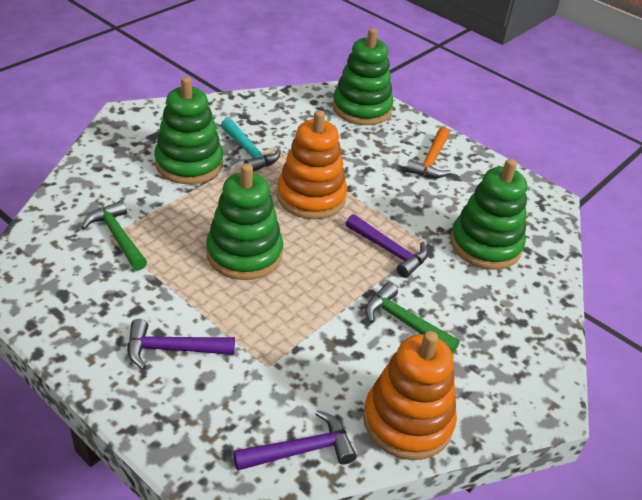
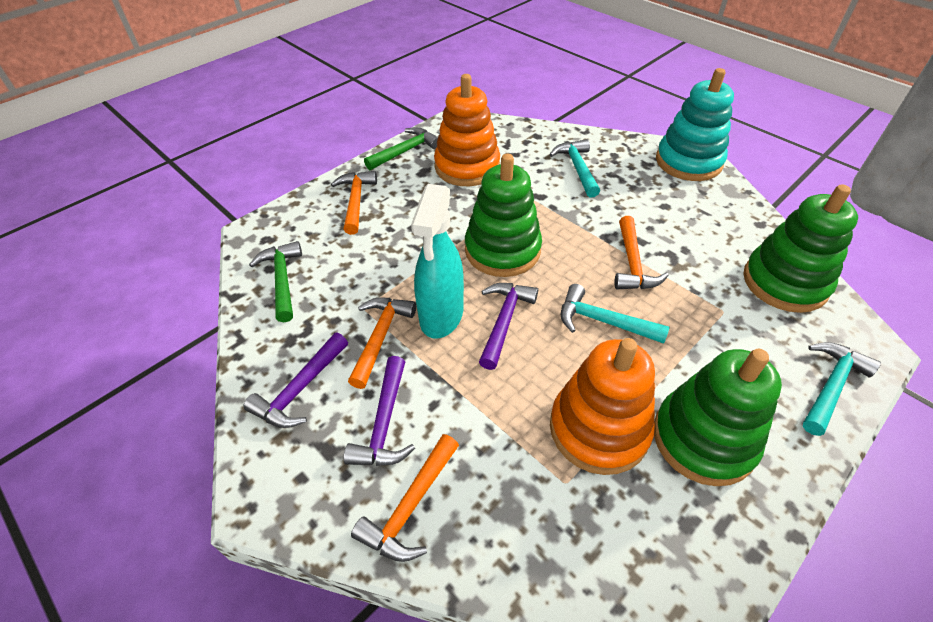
green stacking toy: 4 -> 3
orange hammer: 1 -> 4
turquoise hammer: 1 -> 3
turquoise spray bottle: 0 -> 1
turquoise stacking toy: 0 -> 1

